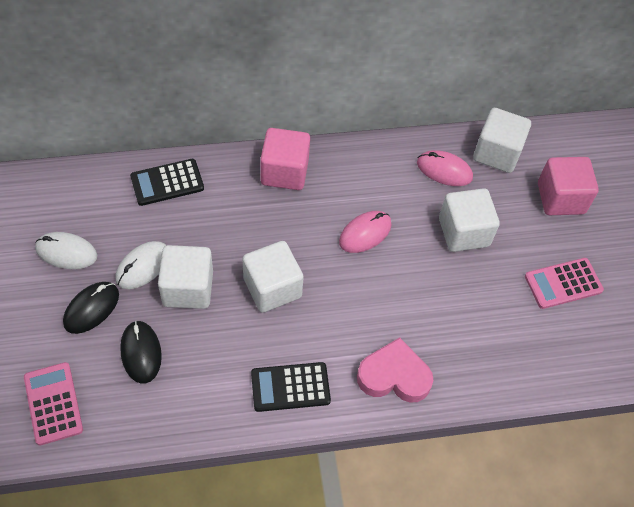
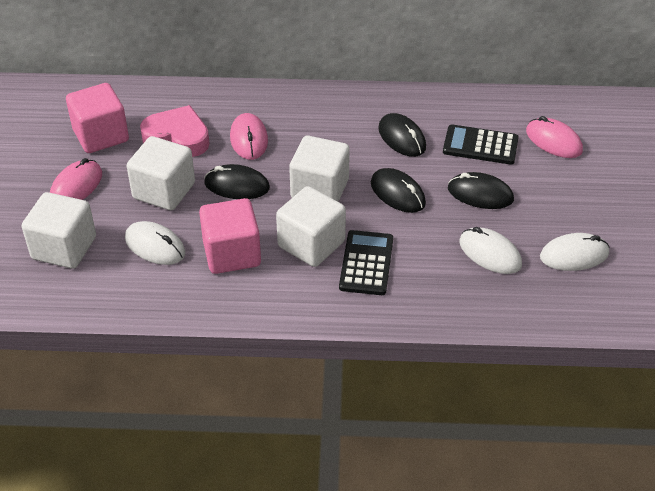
black mouse: 2 -> 4
pink calculator: 2 -> 0
pink mouse: 2 -> 3
white mouse: 2 -> 3

